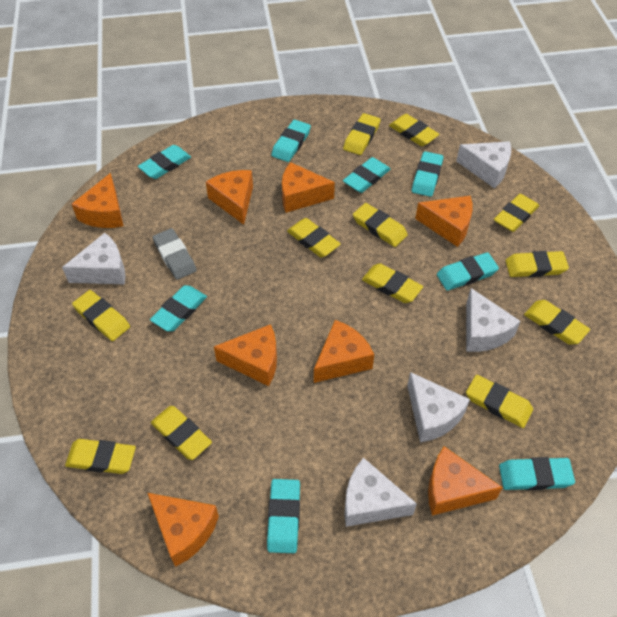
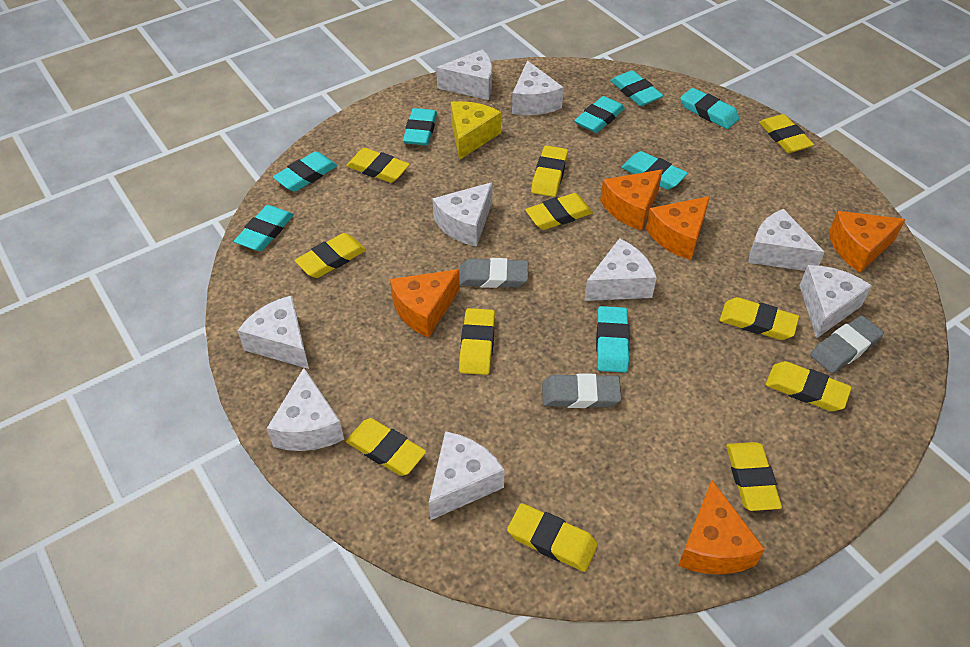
grey eraser: 1 -> 3
orange cheese: 8 -> 5
white cheese: 5 -> 9
yellow cheese: 0 -> 1
yellow eraser: 12 -> 11

